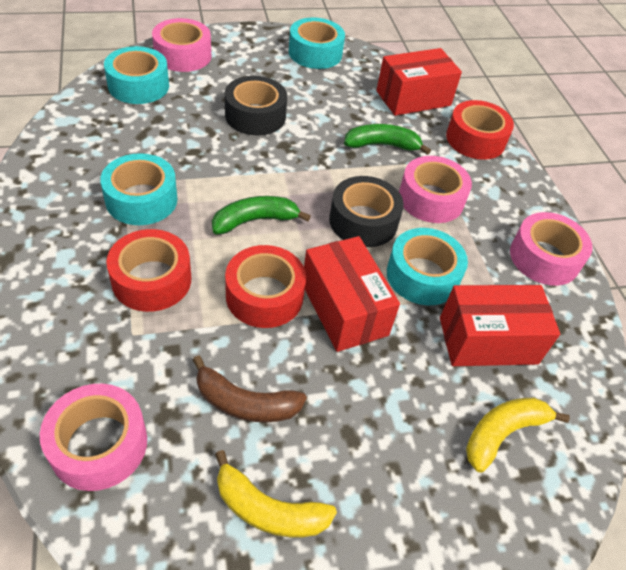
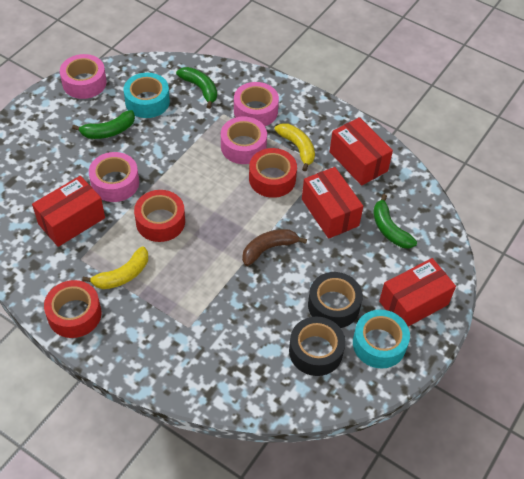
green banana: 2 -> 3
red box: 3 -> 4
turquoise tape: 4 -> 2

